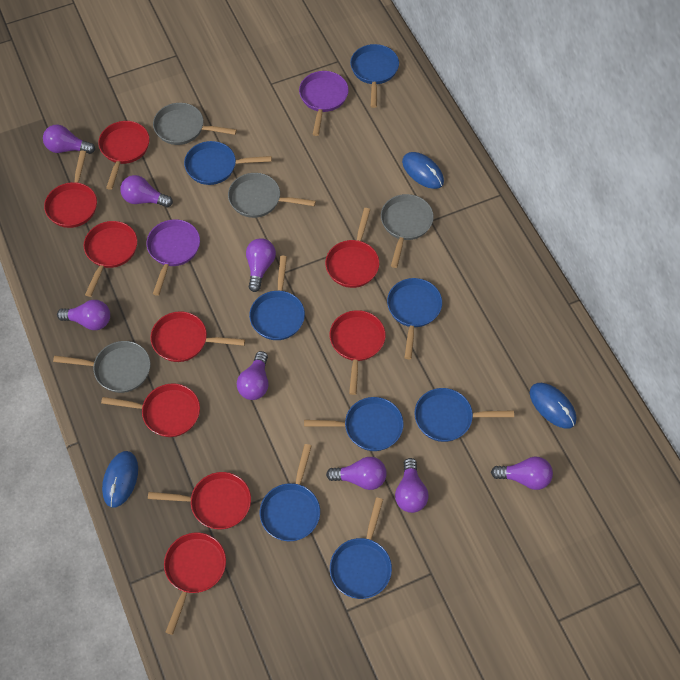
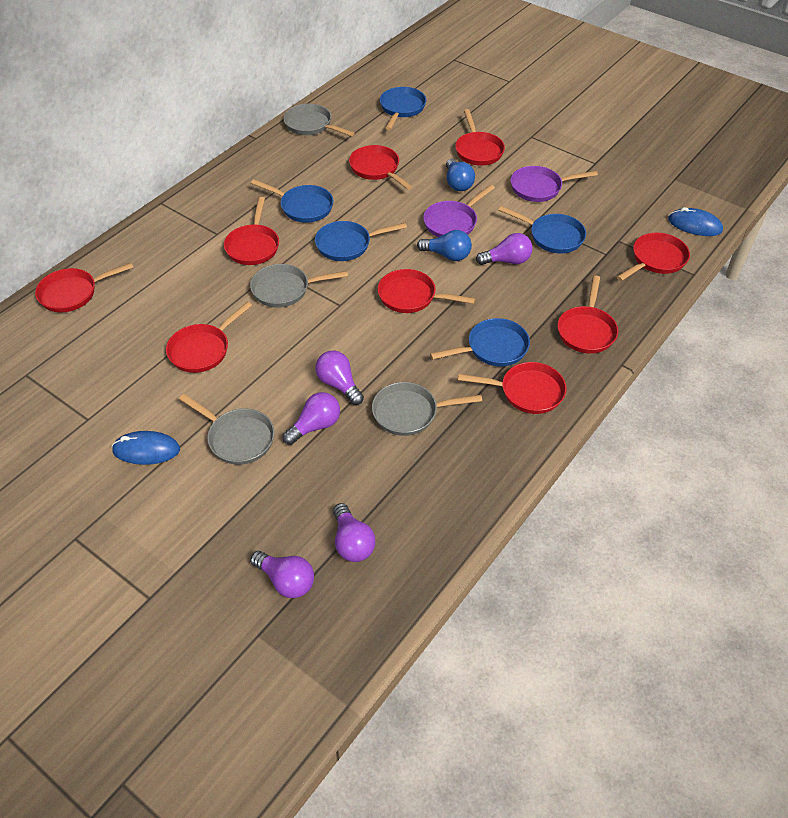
blue light bulb: 0 -> 2
blue mouse: 3 -> 2
blue pan: 8 -> 5
purple light bulb: 8 -> 5

